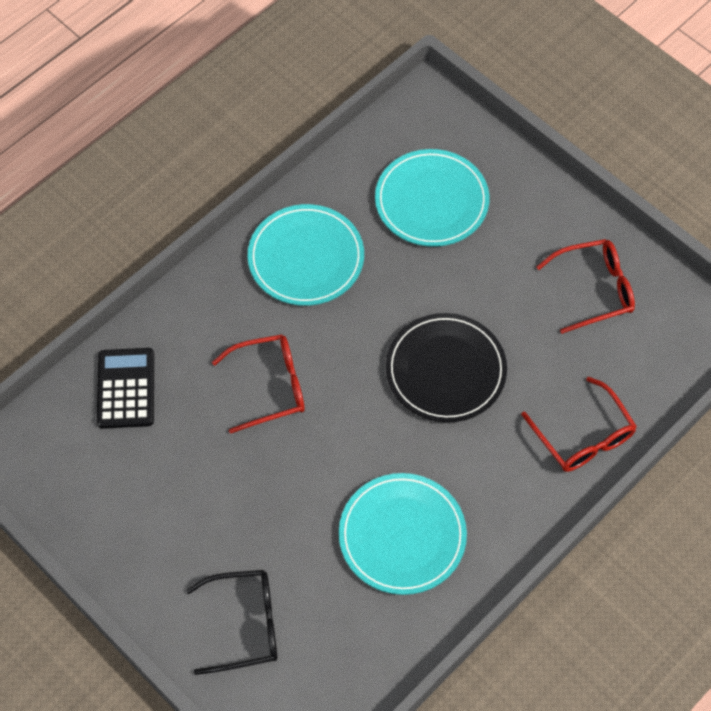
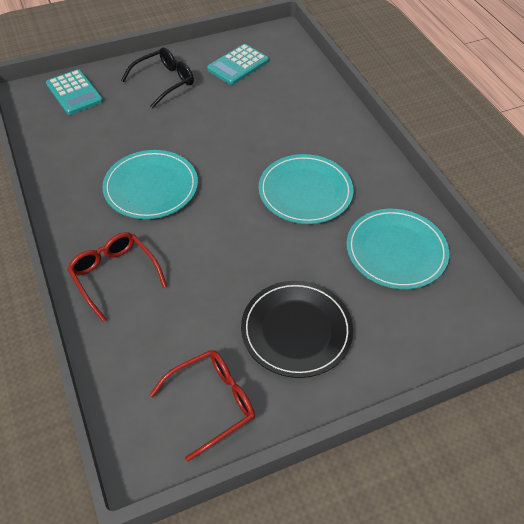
black calculator: 1 -> 0
red glasses: 3 -> 2
turquoise calculator: 0 -> 2

